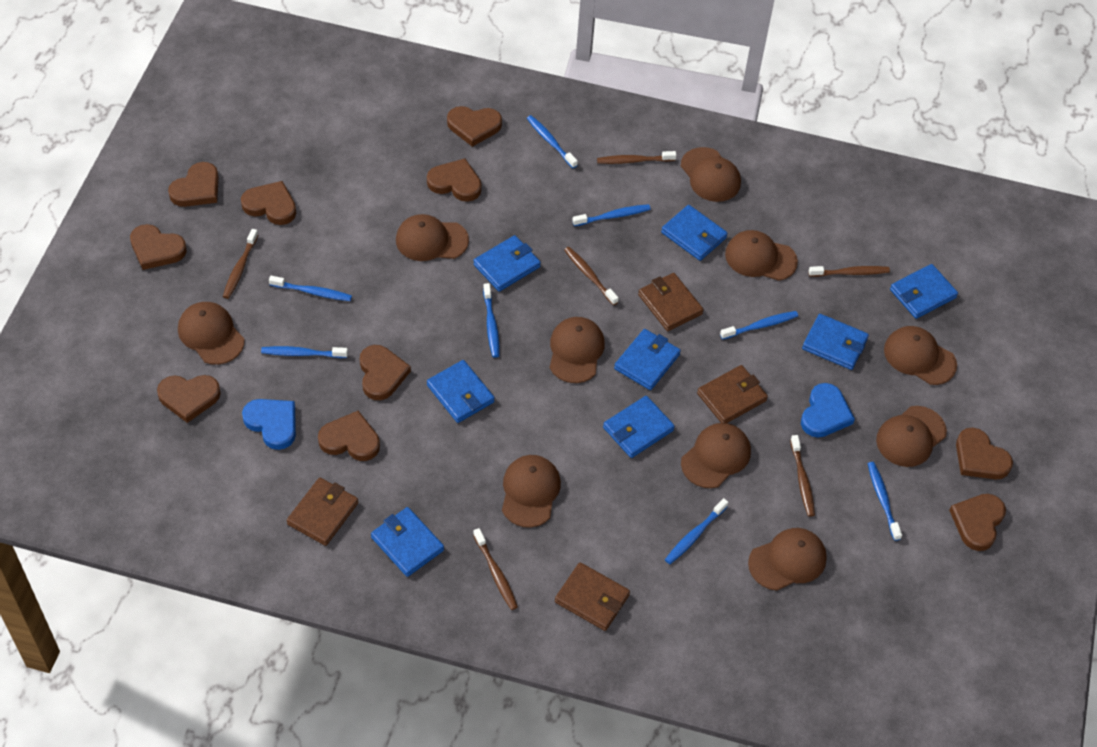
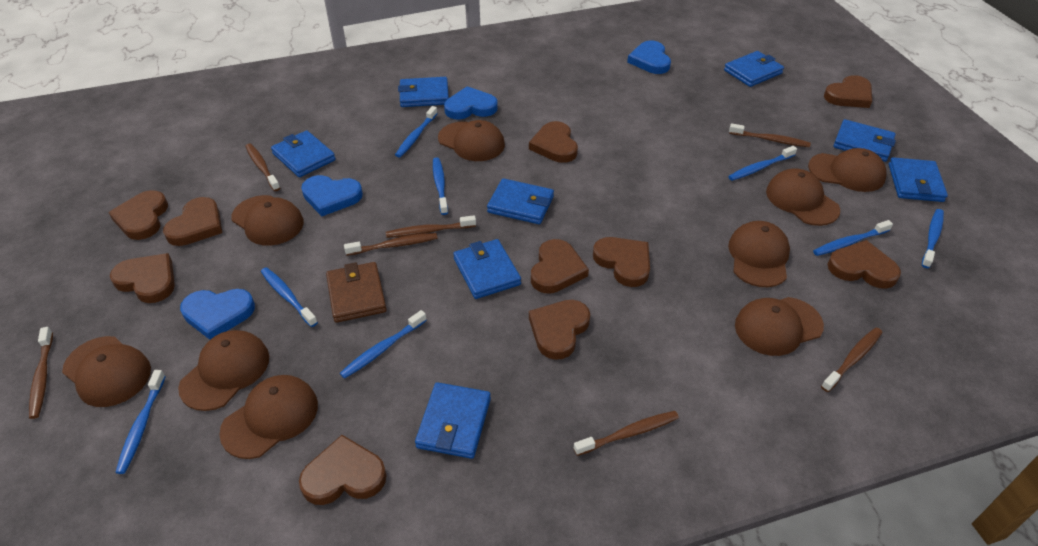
blue heart: 2 -> 4
brown cap: 10 -> 9
brown toothbrush: 6 -> 7
brown wallet: 4 -> 1

